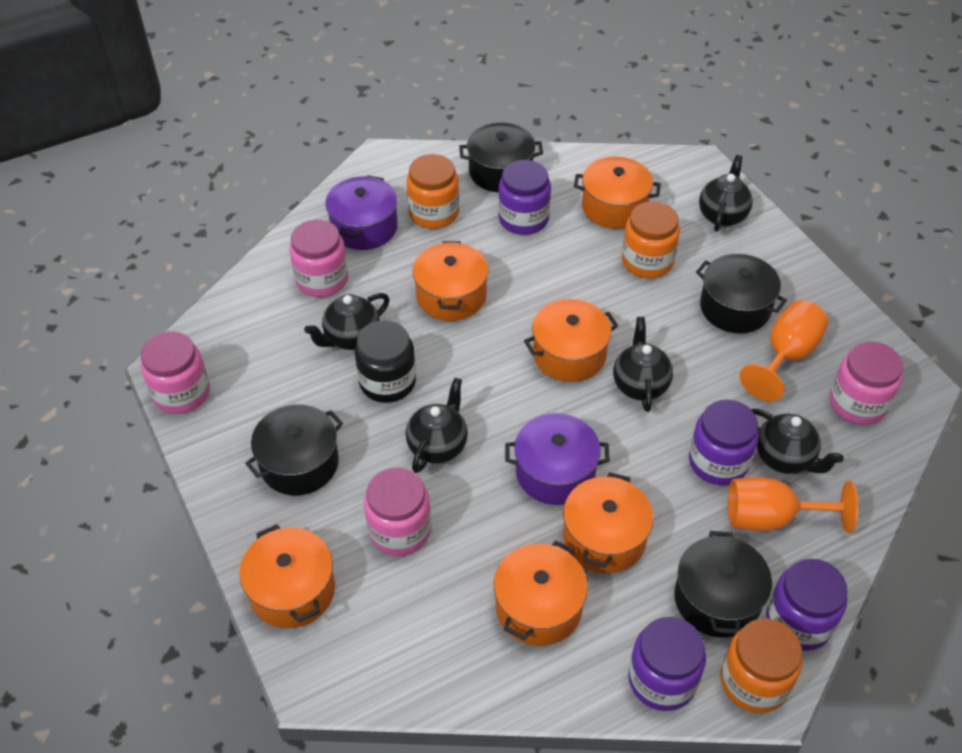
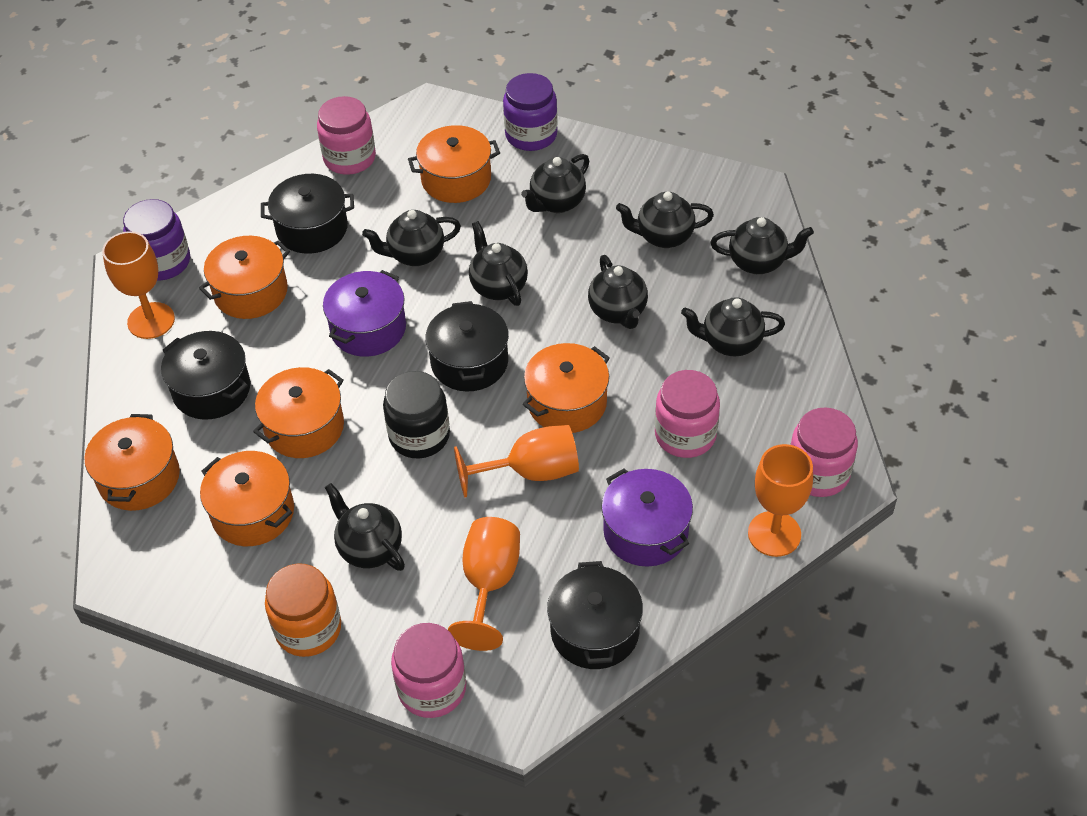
black teapot: 5 -> 8
orange goblet: 2 -> 4
orange jar: 3 -> 1
purple jar: 4 -> 2

